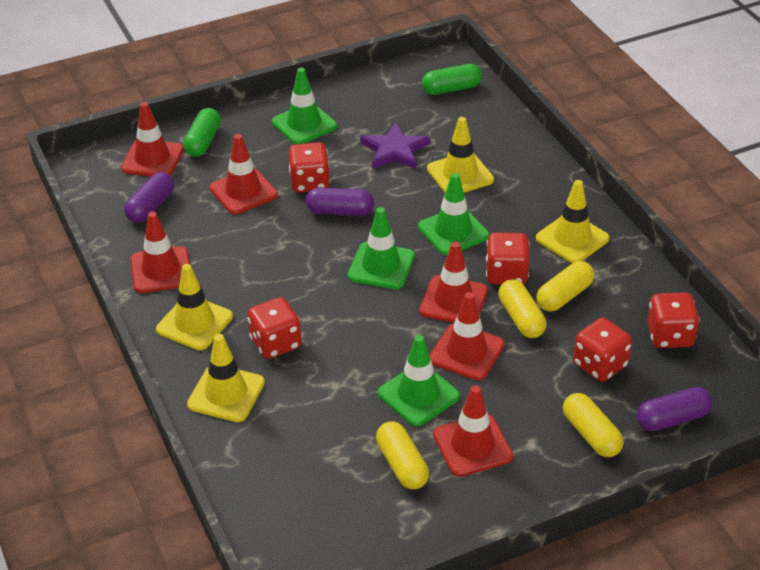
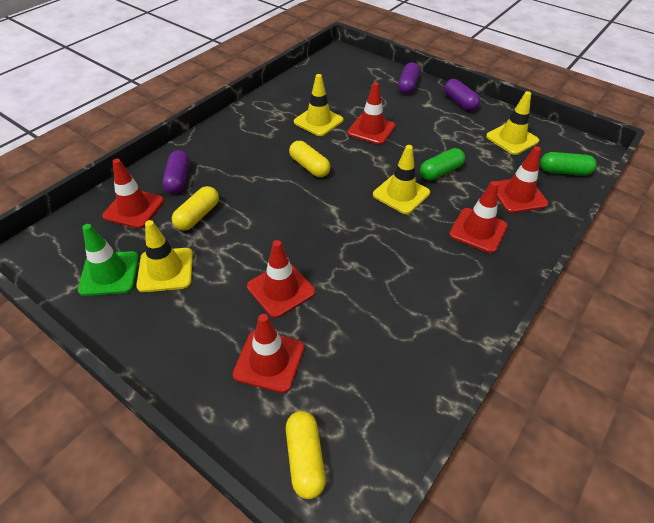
green traffic cone: 4 -> 1
purple star: 1 -> 0
red dice: 5 -> 0
yellow capsule: 4 -> 3

